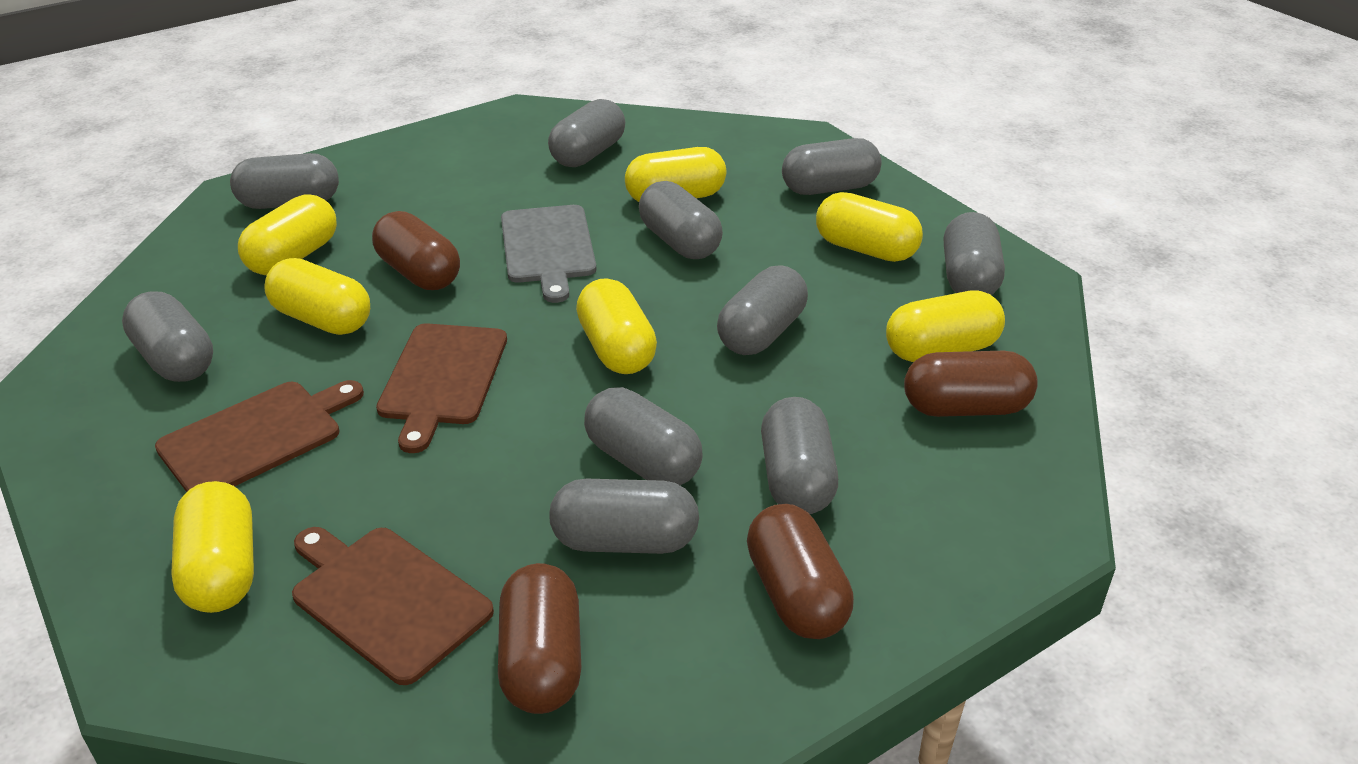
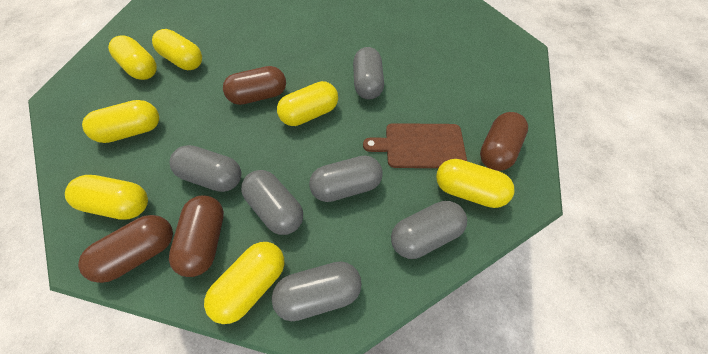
brown cutting board: 3 -> 1
grey capsule: 10 -> 6
grey cutting board: 1 -> 0

